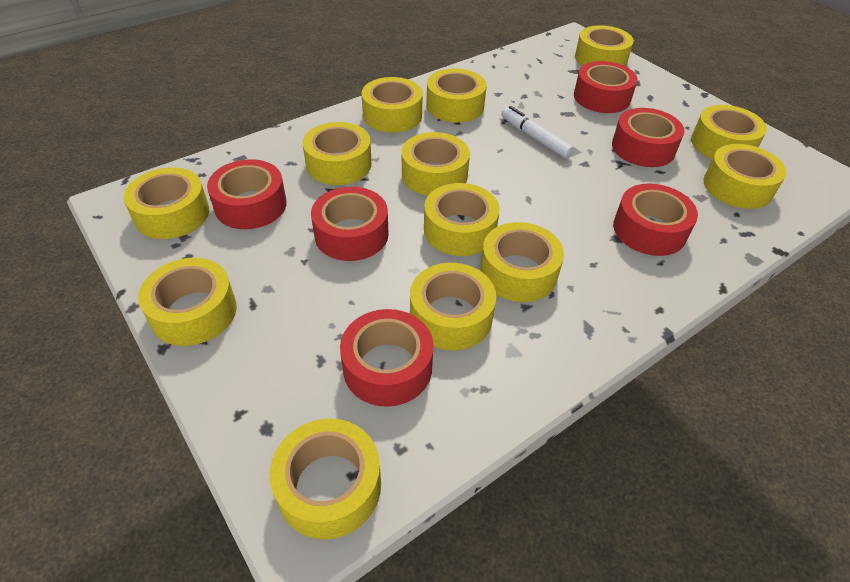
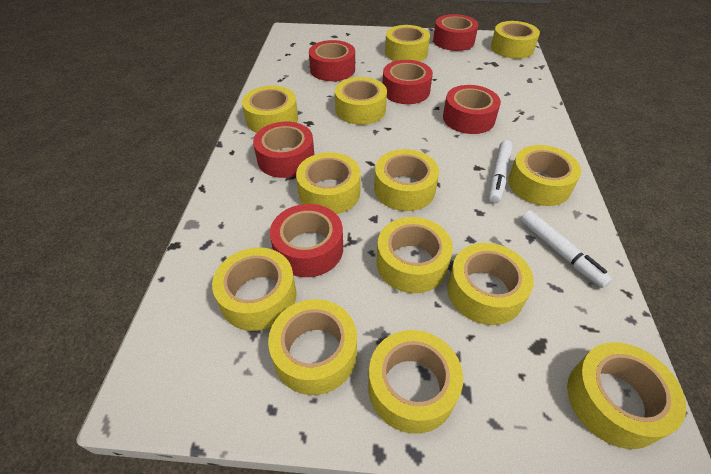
white marker: 1 -> 2

